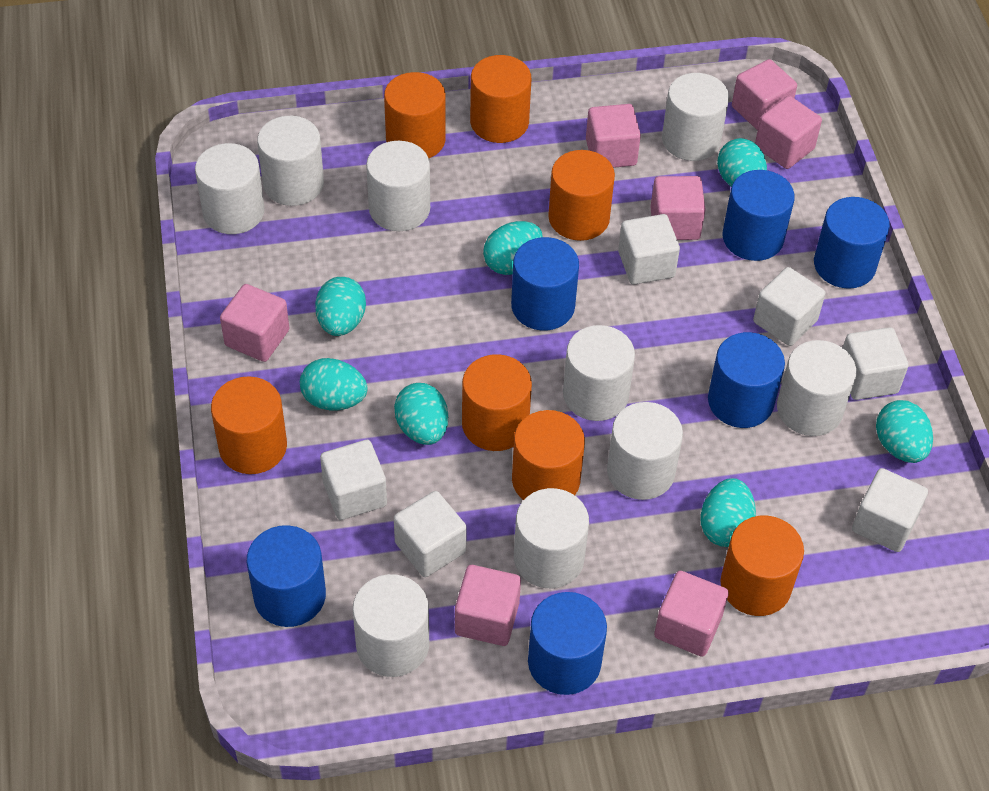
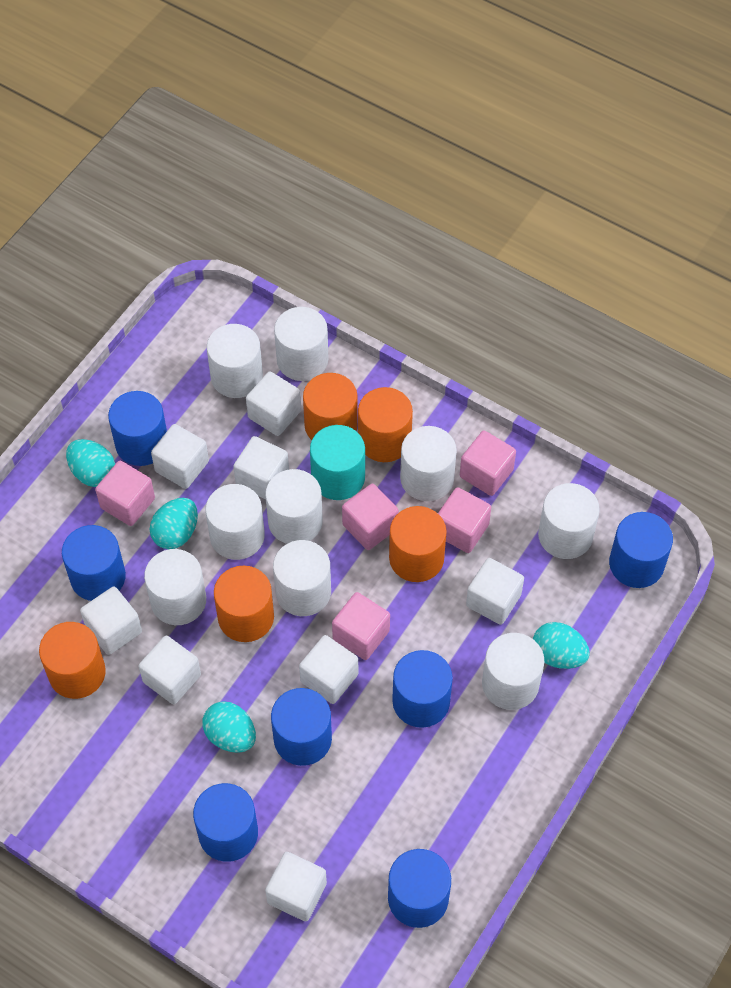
blue cylinder: 6 -> 7
orange cylinder: 7 -> 5
pink cube: 7 -> 5
turquoise cylinder: 0 -> 1
turquoise egg: 7 -> 4
white cube: 6 -> 8

